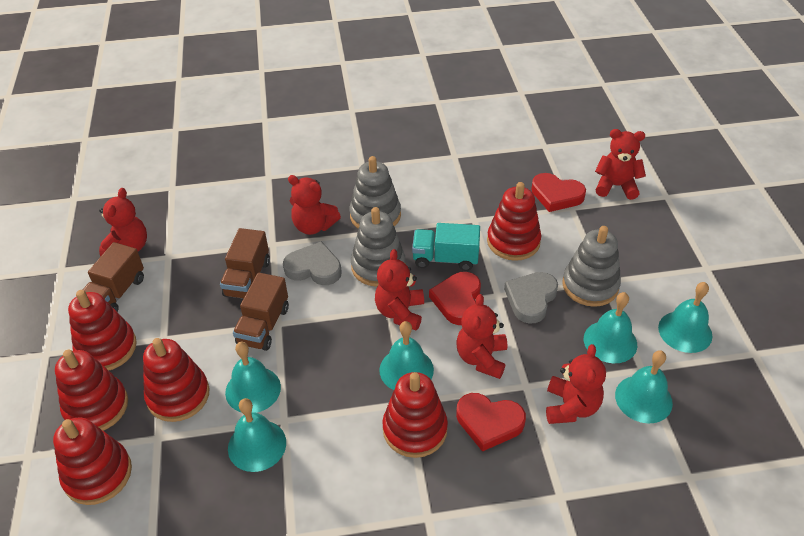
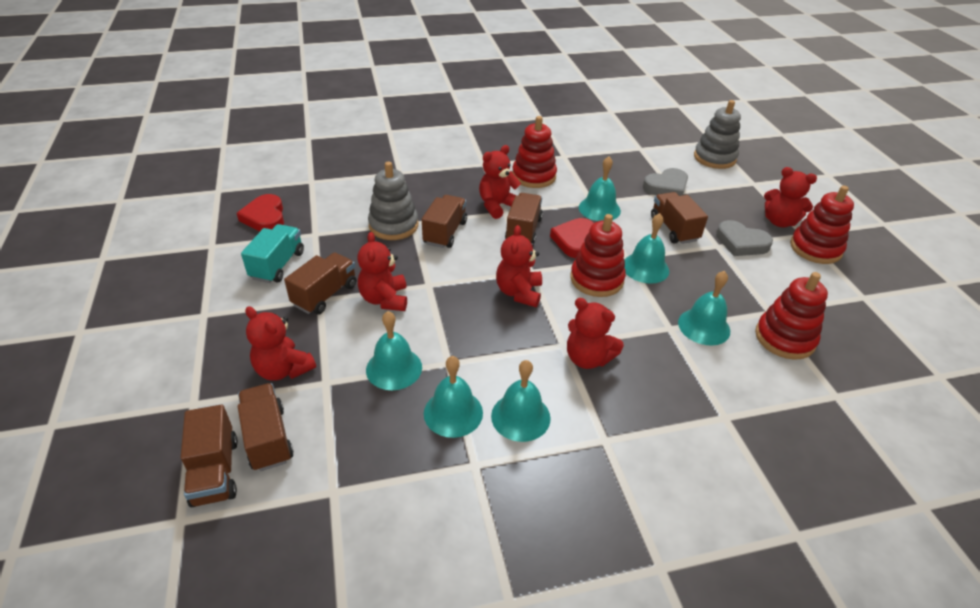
brown truck: 3 -> 6
grey stacking toy: 3 -> 2
red heart: 3 -> 2
red stacking toy: 6 -> 4

